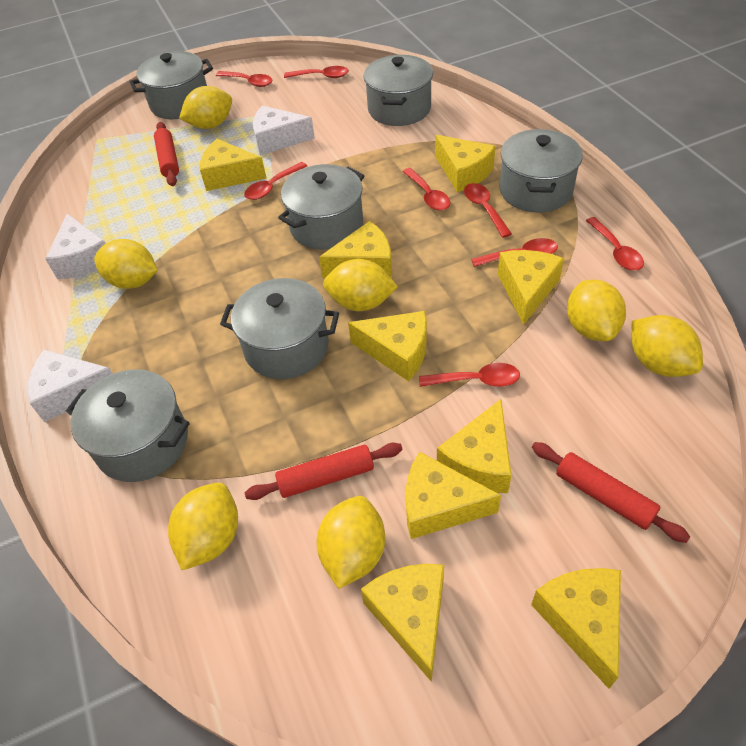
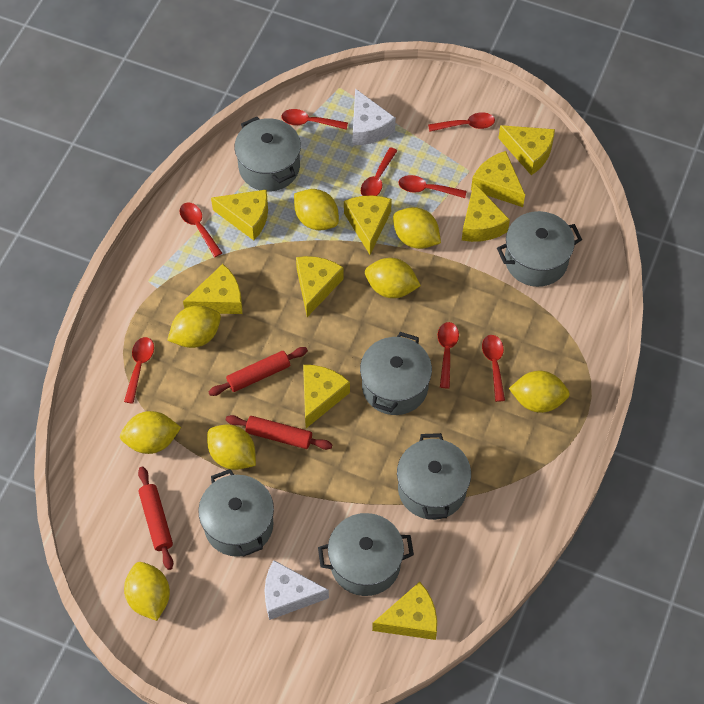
white cheese: 3 -> 2
yellow lemon: 7 -> 8

